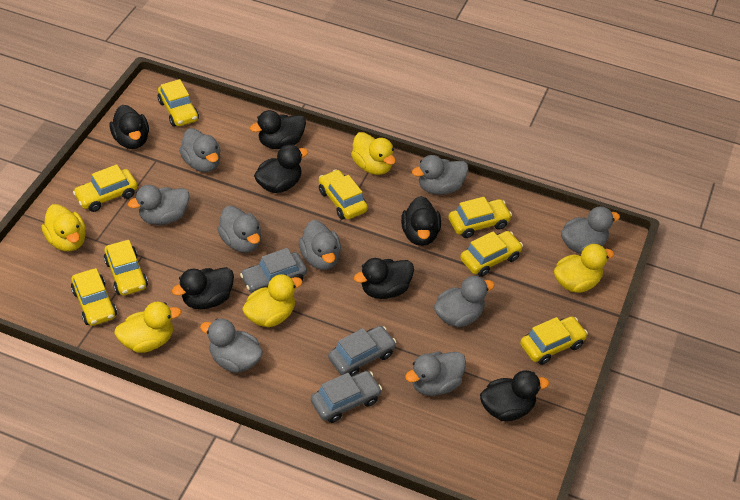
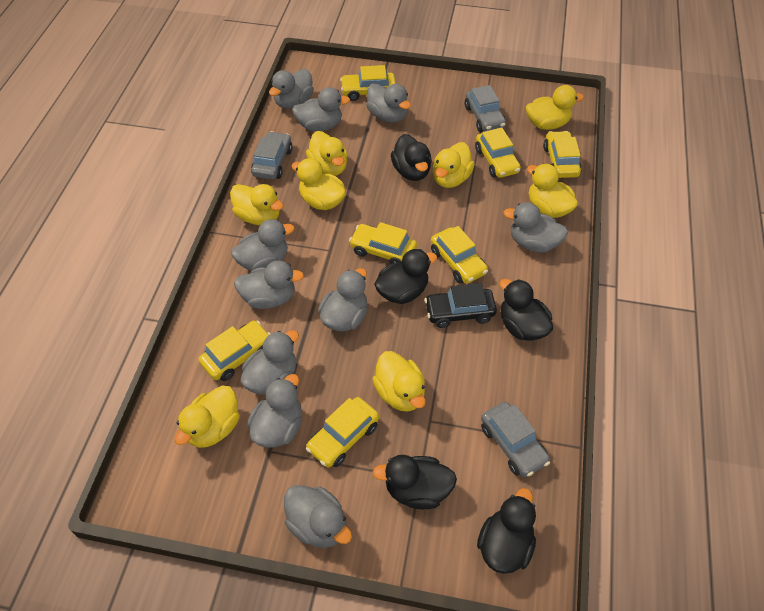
black car: 0 -> 1
black duck: 7 -> 5
grey duck: 9 -> 10
yellow car: 8 -> 7
yellow duck: 5 -> 8

